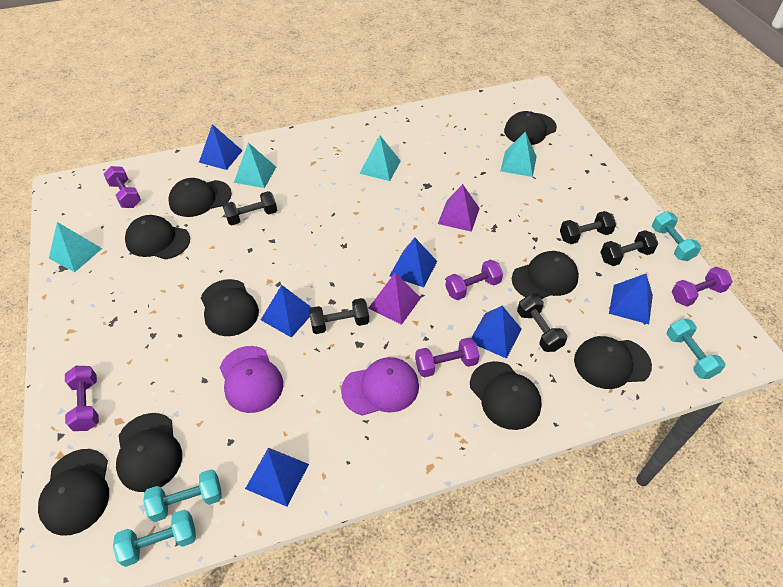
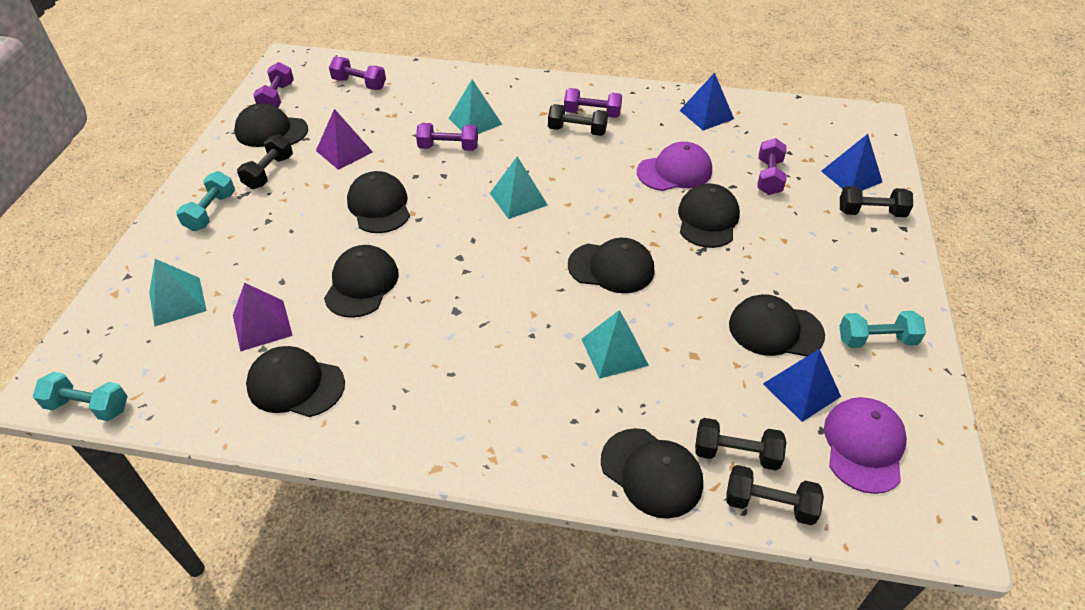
black cap: 9 -> 8
blue pyramid: 6 -> 3
turquoise dumbbell: 4 -> 3

